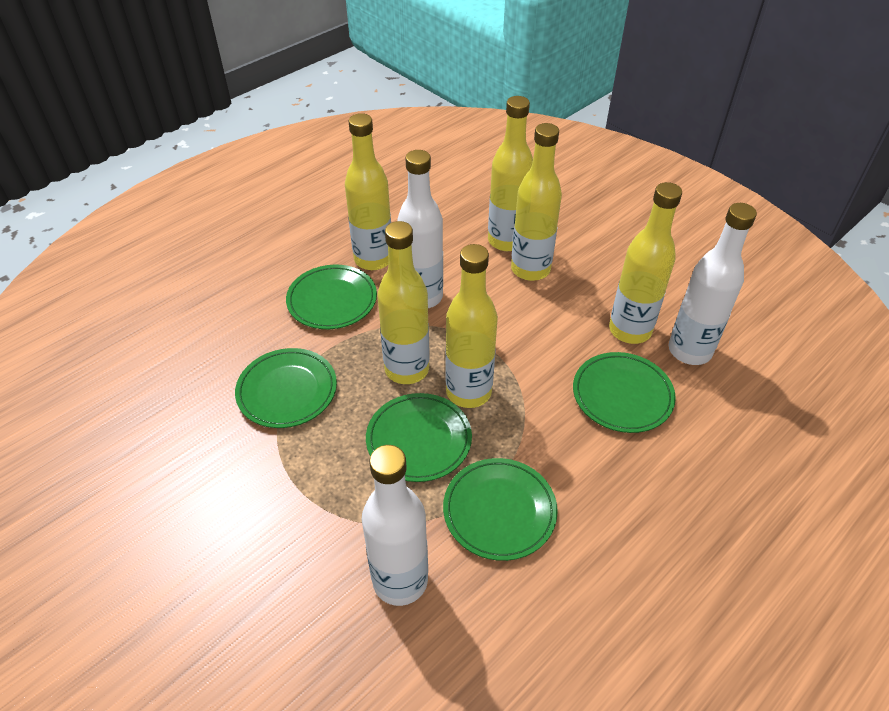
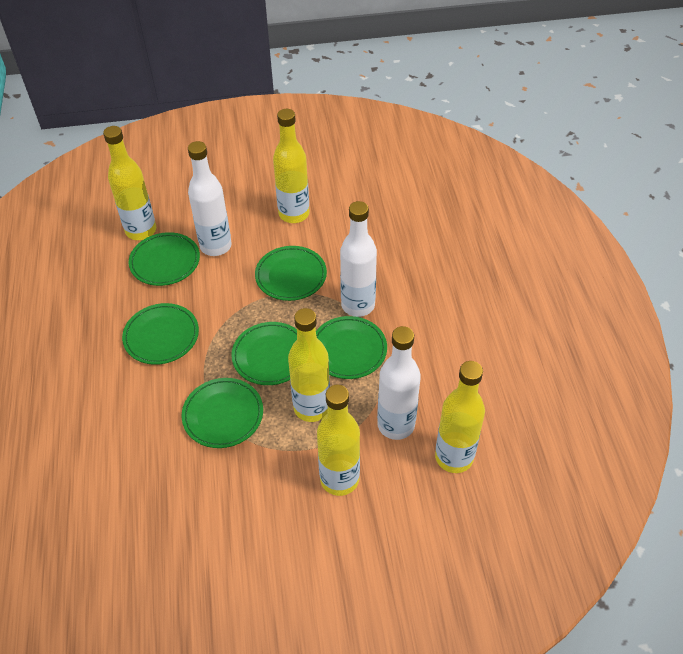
green plate: 5 -> 6
yellow bottle: 6 -> 5

